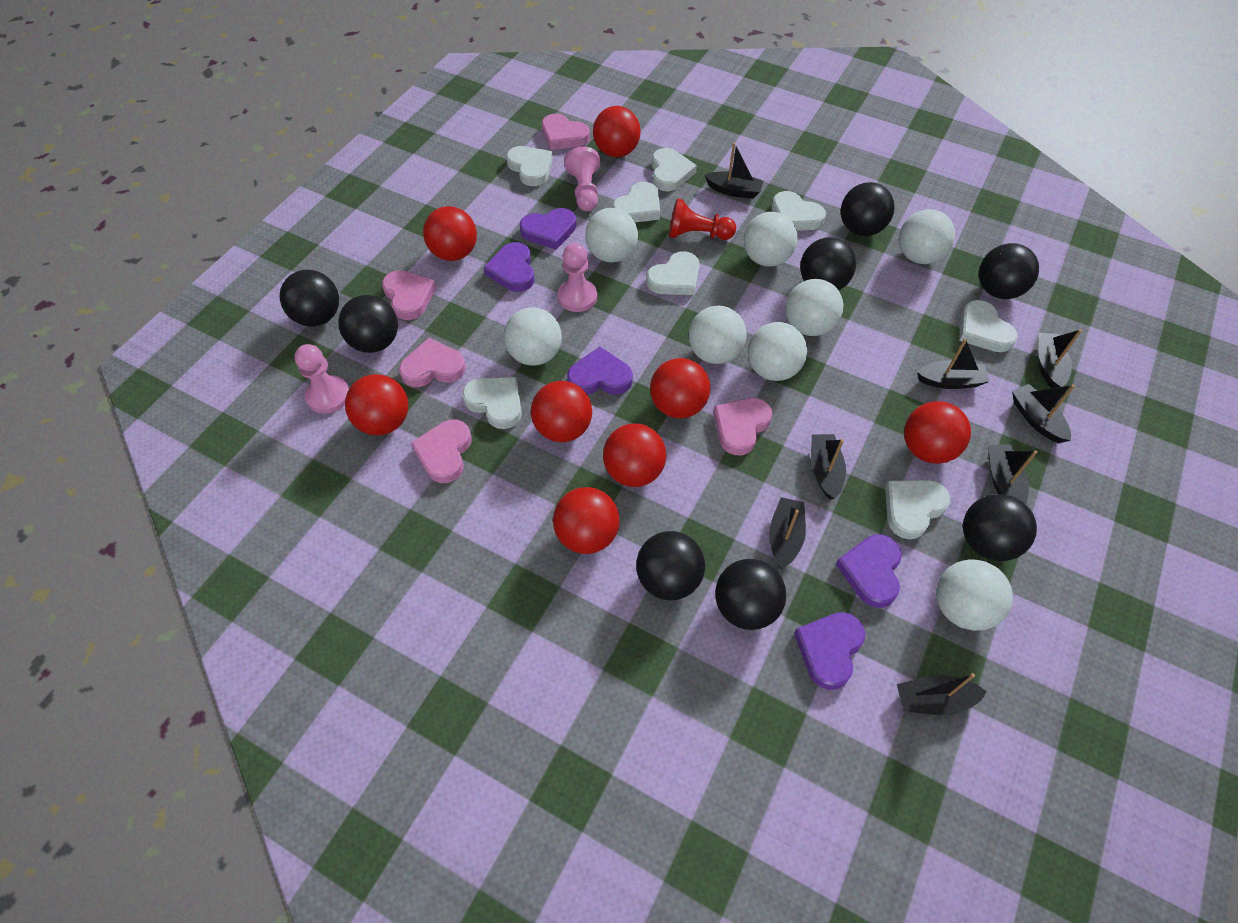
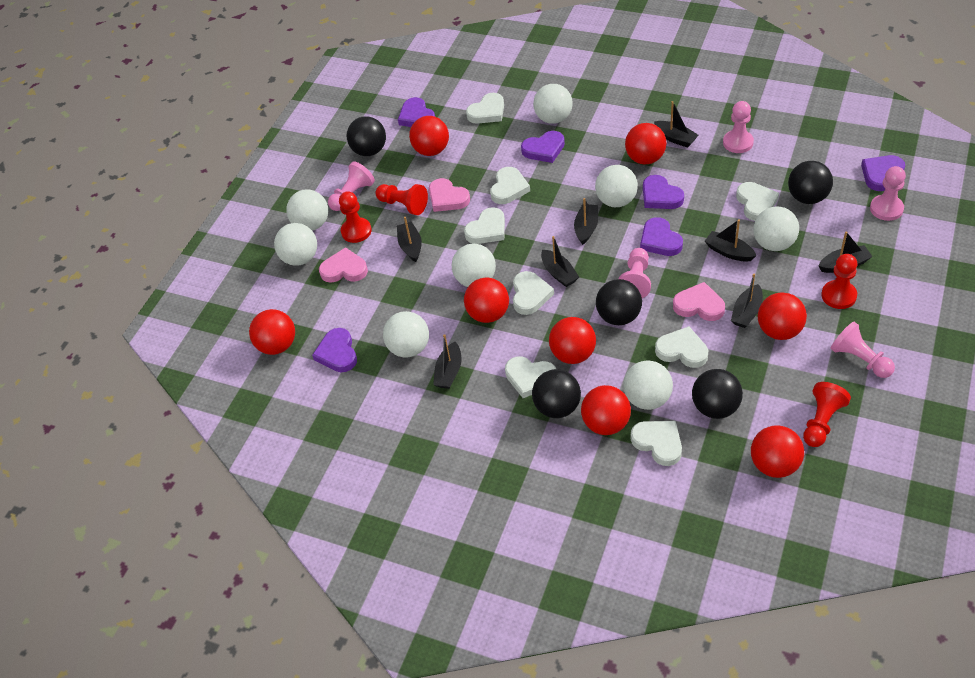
black ball: 8 -> 5
pink heart: 5 -> 3
pink pawn: 3 -> 5
purple heart: 5 -> 6
red pawn: 1 -> 4

